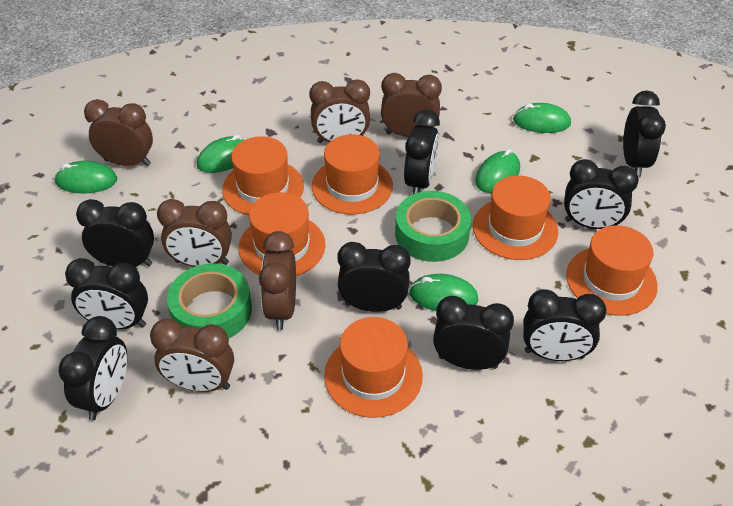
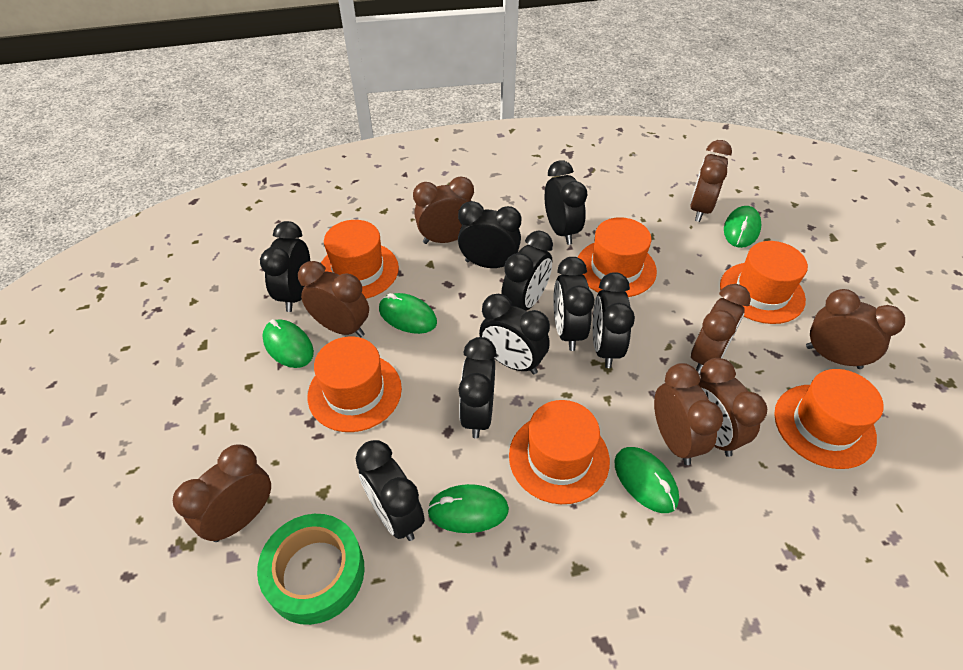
brown clock: 6 -> 8
green tape: 2 -> 1

